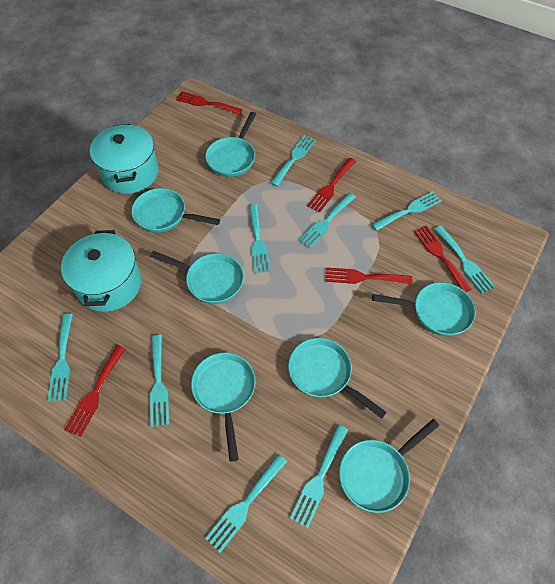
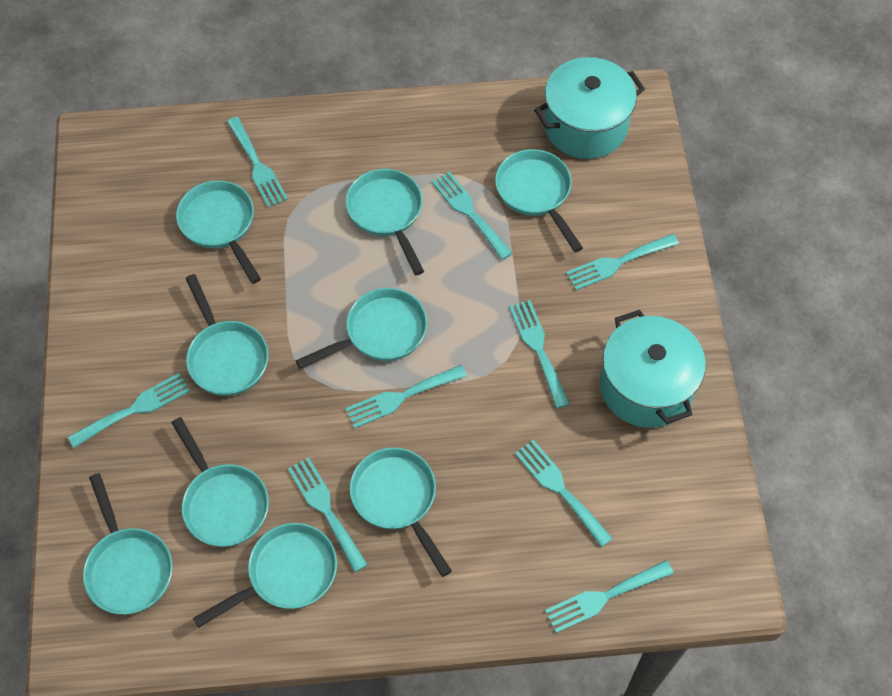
red fork: 5 -> 0
turquoise pan: 7 -> 9

